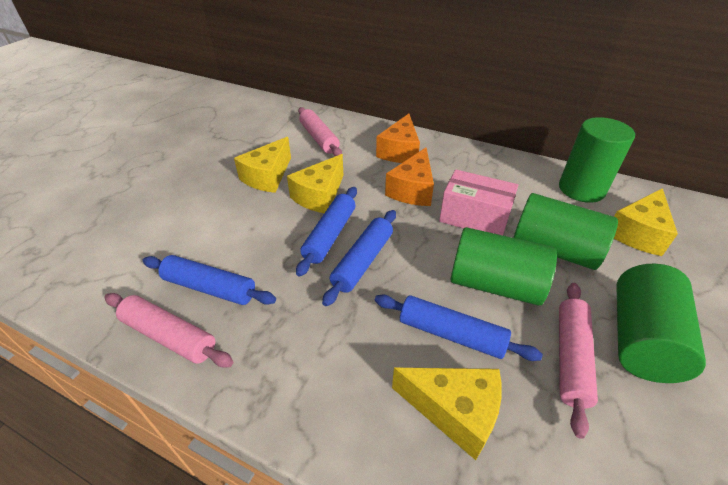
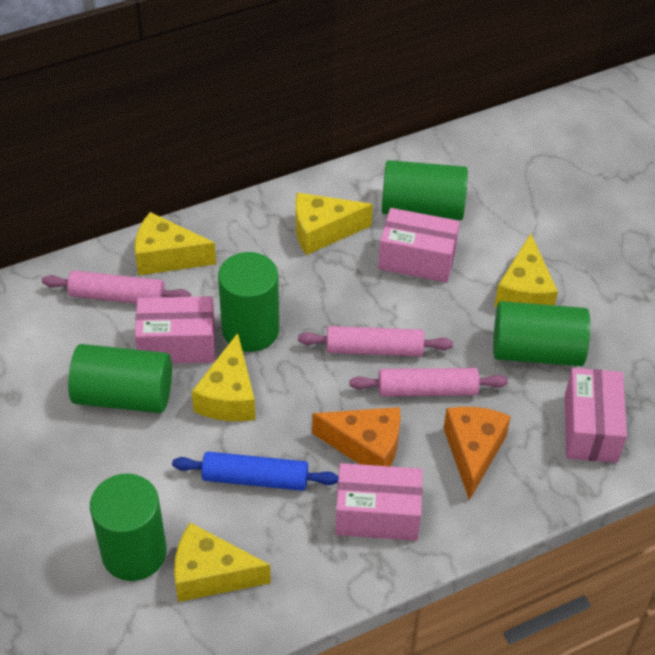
blue rolling pin: 4 -> 1
green cylinder: 4 -> 5
pink box: 1 -> 4
yellow cheese: 4 -> 5

